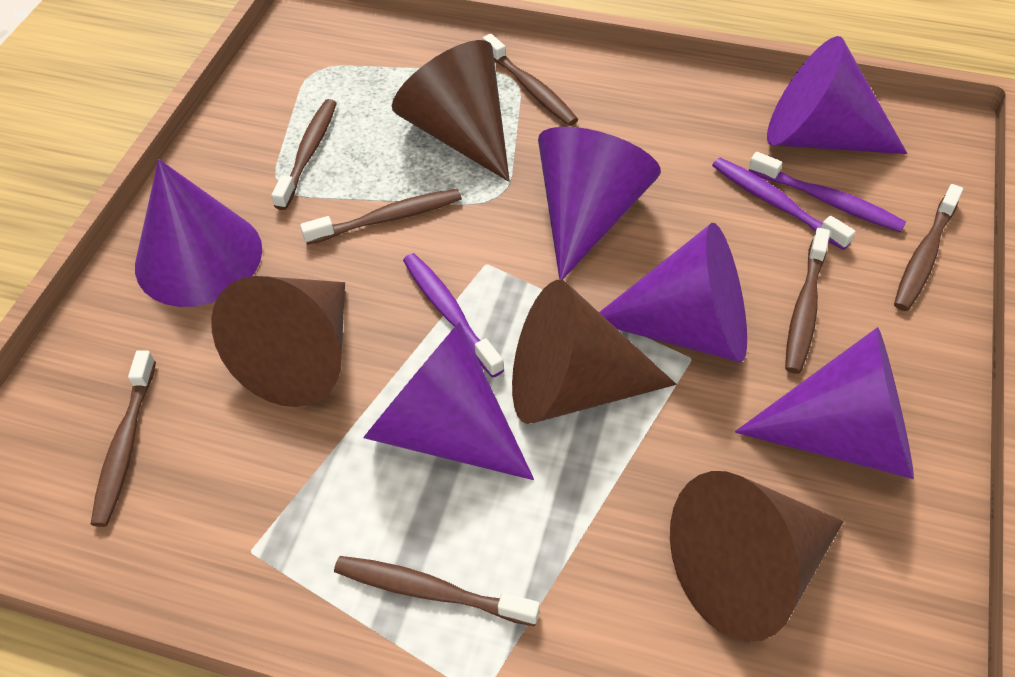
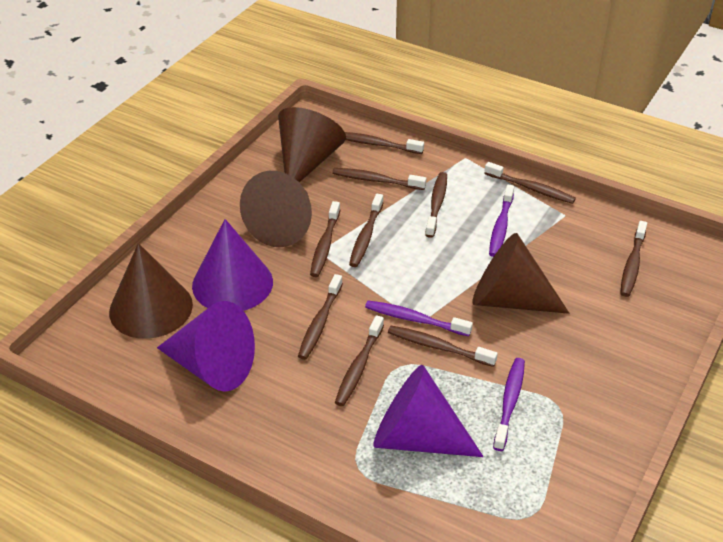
brown toothbrush: 7 -> 10
purple cone: 6 -> 3

